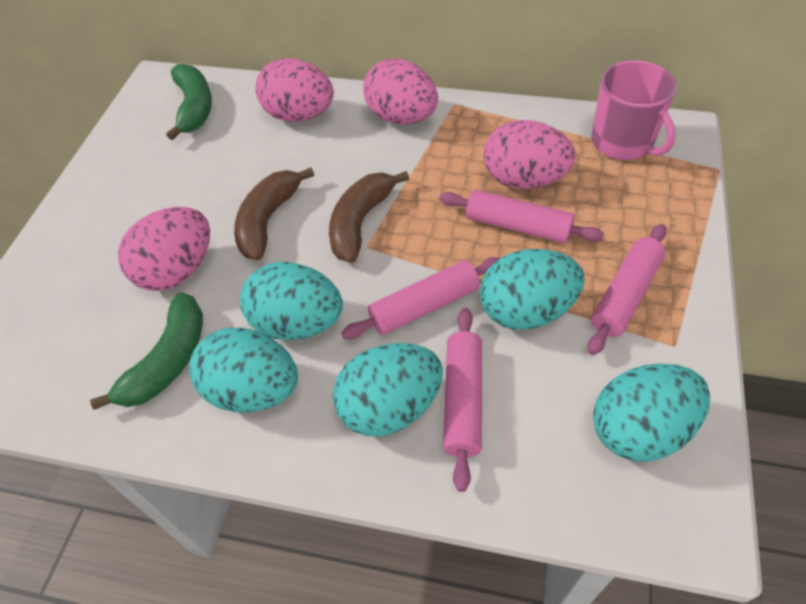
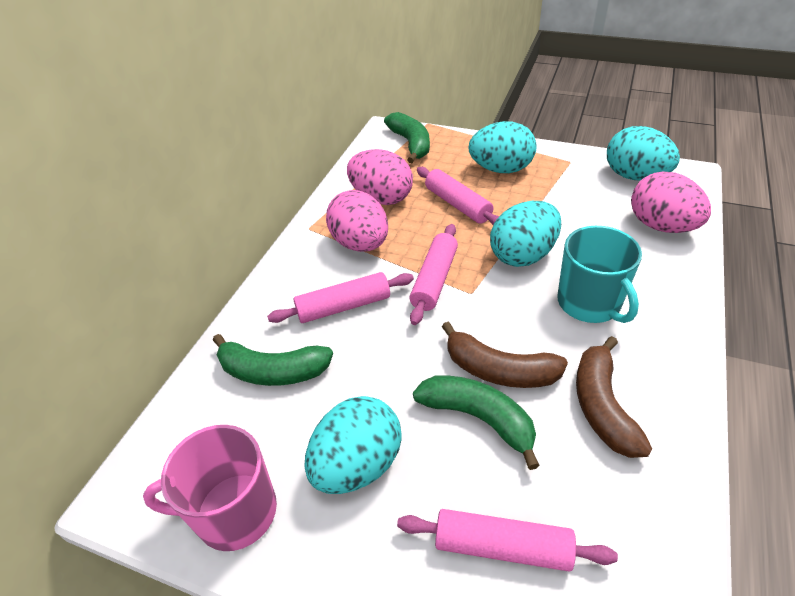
green banana: 2 -> 3
pink egg: 4 -> 3
turquoise egg: 5 -> 4
turquoise mug: 0 -> 1

